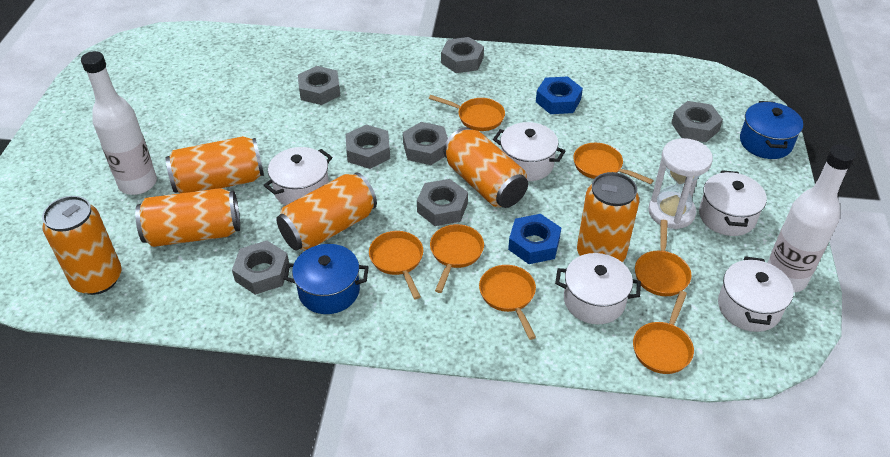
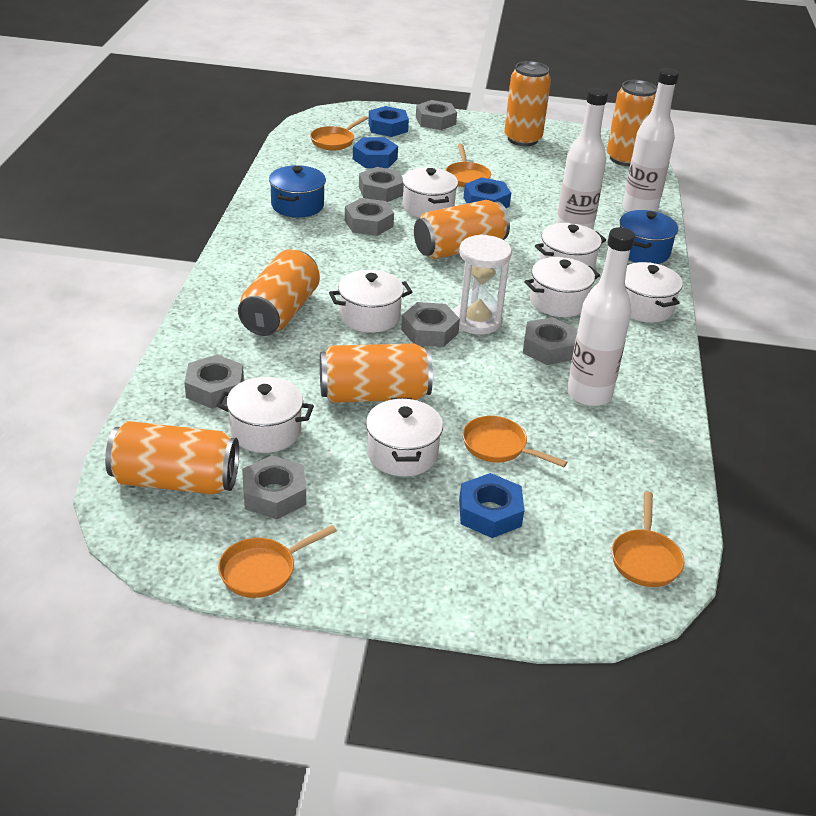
blue nut: 2 -> 4
orange pan: 7 -> 5
white bottle: 2 -> 3
white pot: 5 -> 7

